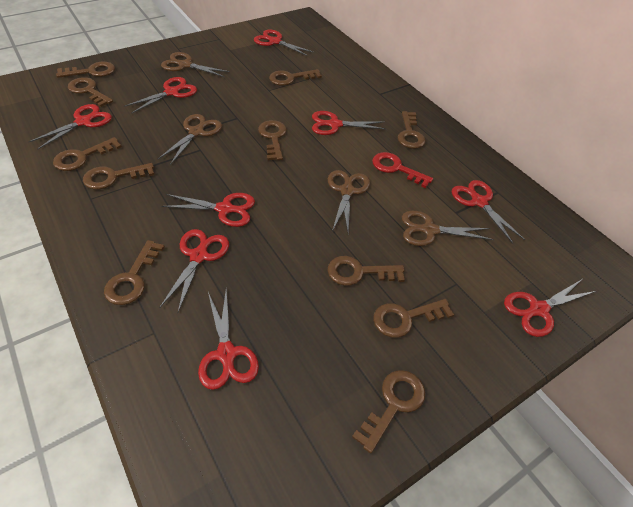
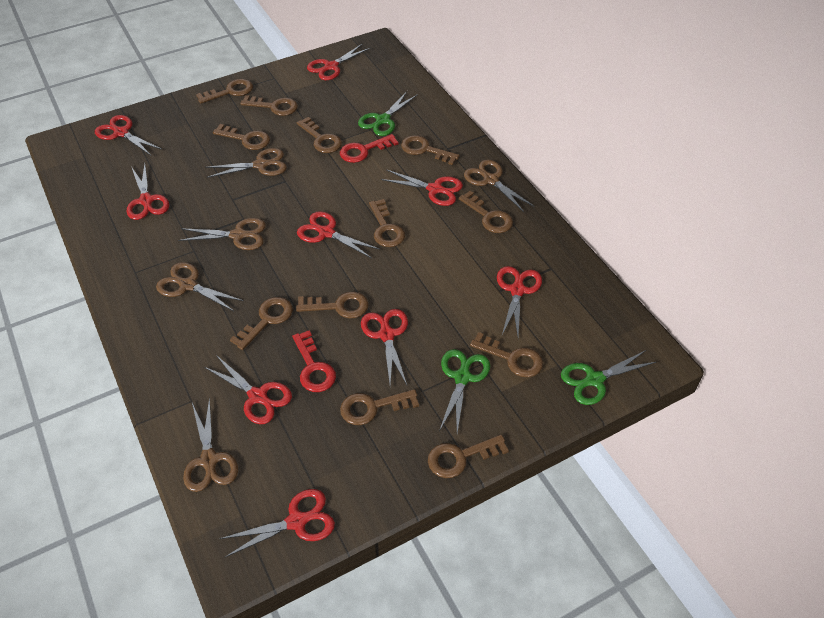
brown key: 11 -> 12
brown scissors: 4 -> 5
green scissors: 0 -> 3
red key: 1 -> 2

